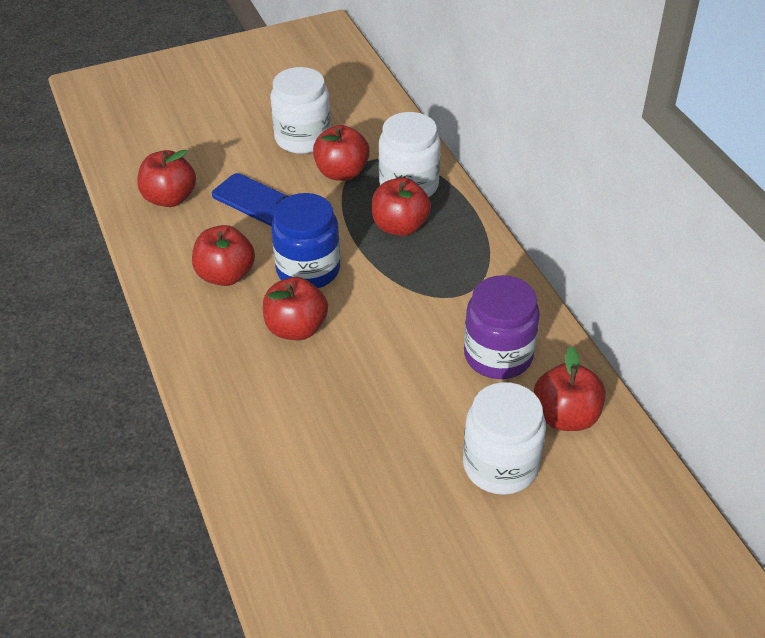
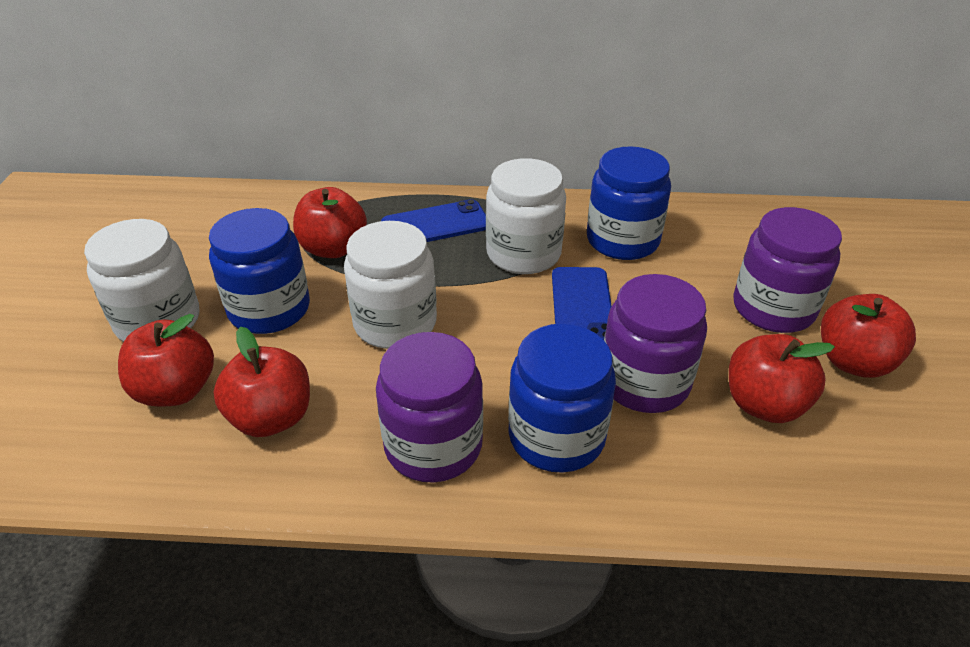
blue jar: 1 -> 3
blue phone: 1 -> 2
purple jar: 1 -> 3
red apple: 6 -> 5

